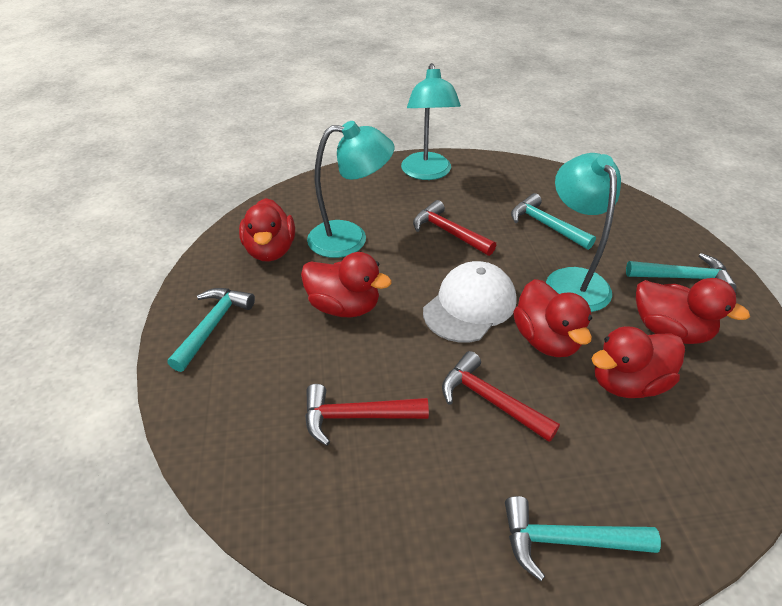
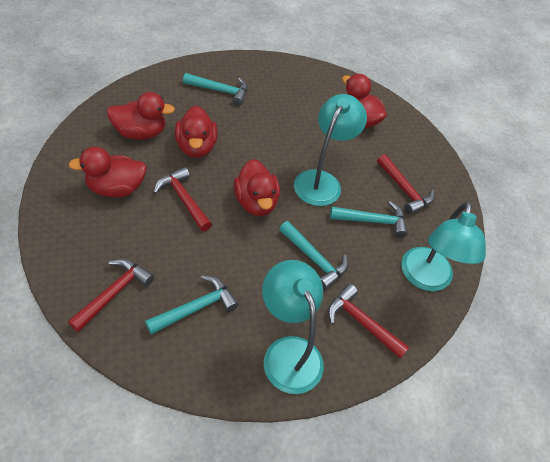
red hammer: 3 -> 4
white cap: 1 -> 0

